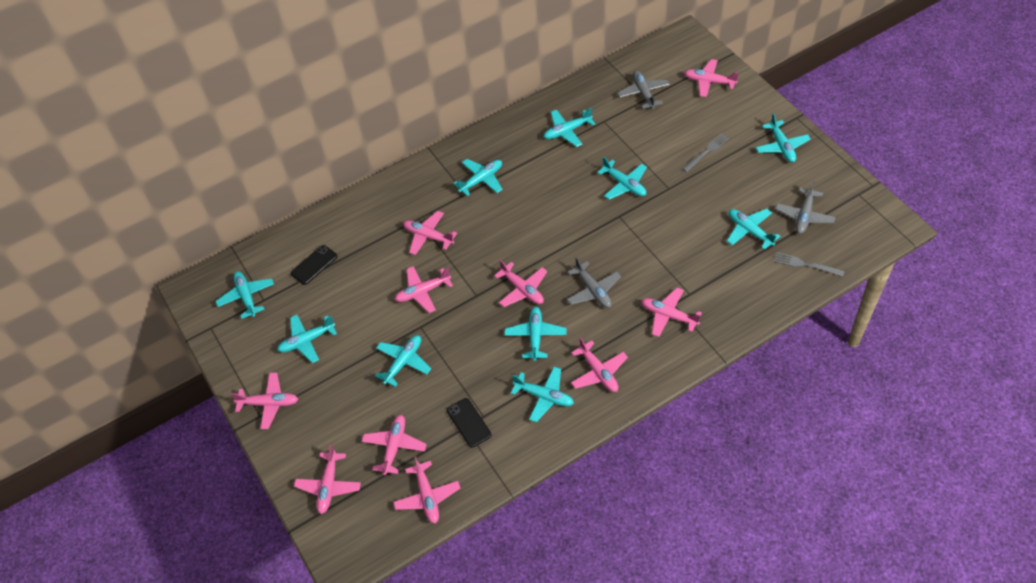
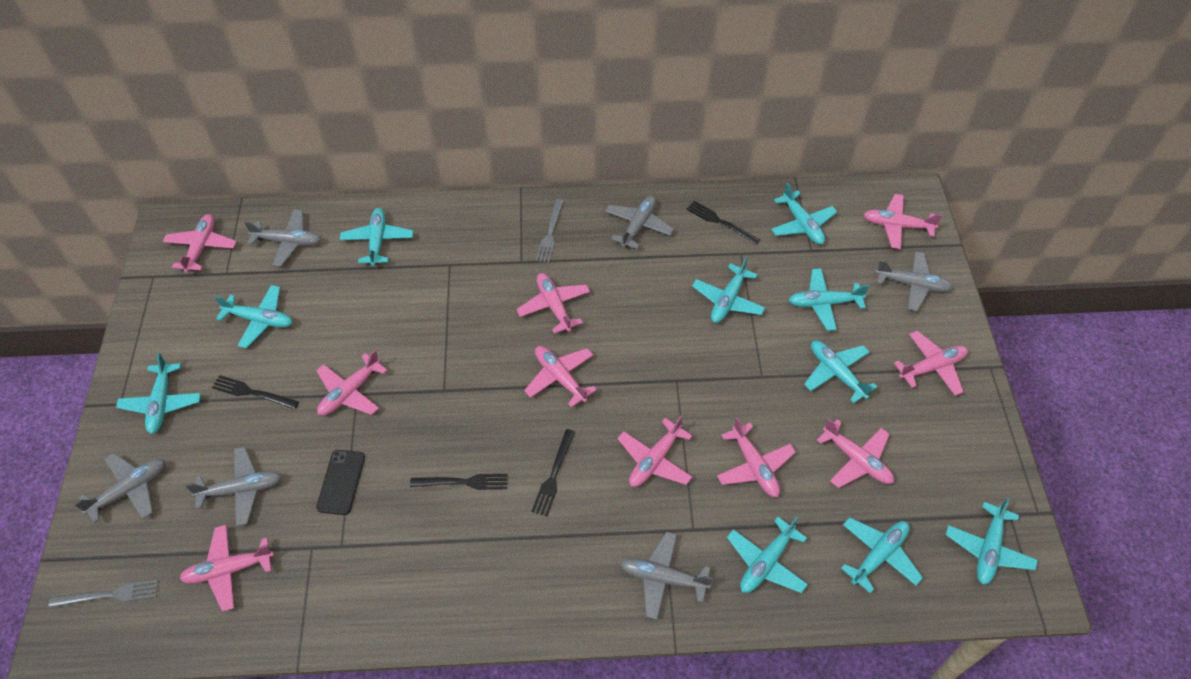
black fork: 0 -> 4
black phone: 2 -> 1
grey plane: 3 -> 6

